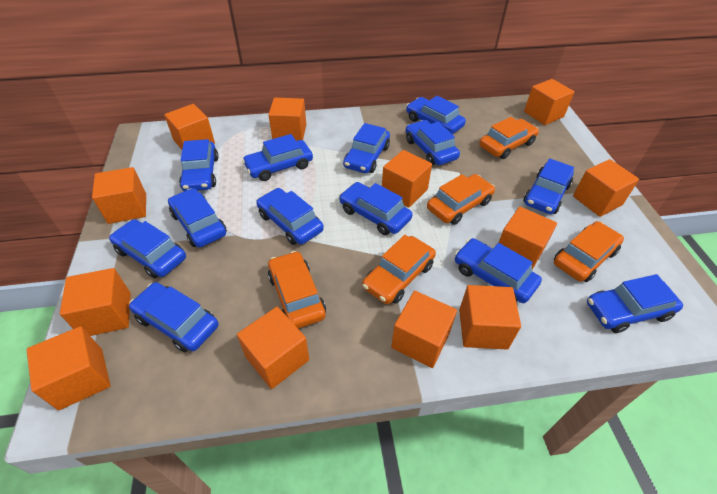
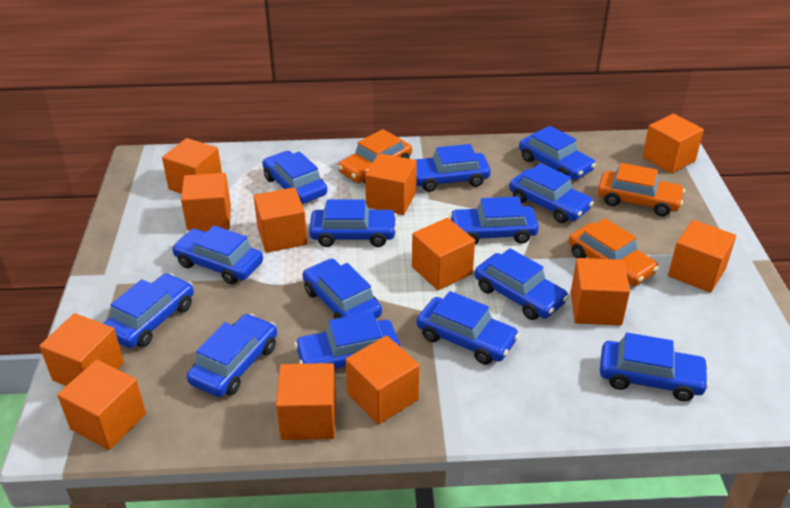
blue car: 13 -> 14
orange car: 5 -> 3

